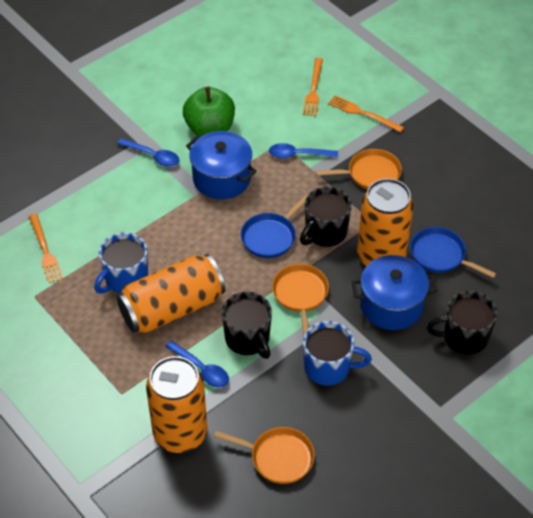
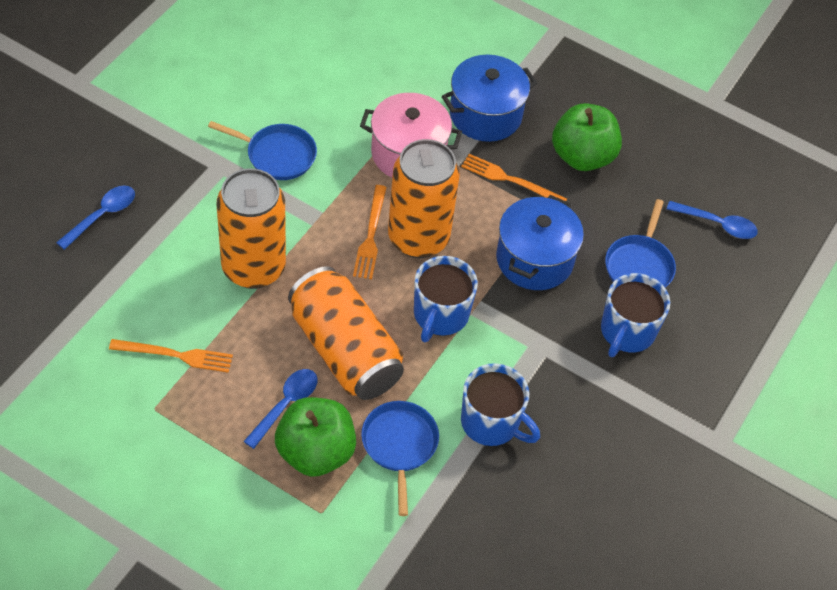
black mug: 3 -> 0
blue mug: 2 -> 3
blue pan: 2 -> 3
green apple: 1 -> 2
orange pan: 3 -> 0
pink pot: 0 -> 1

